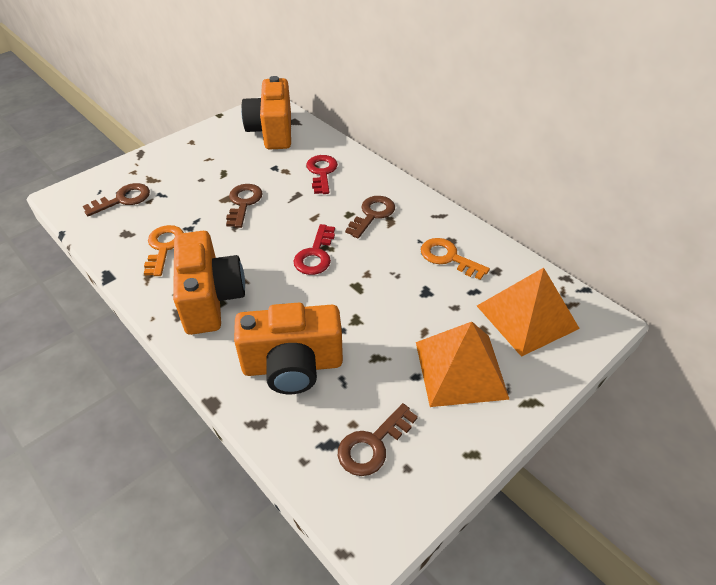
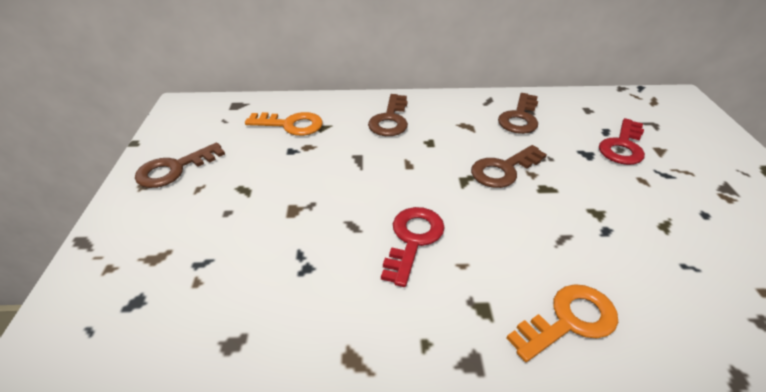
orange camera: 3 -> 0
orange pyramid: 2 -> 0

